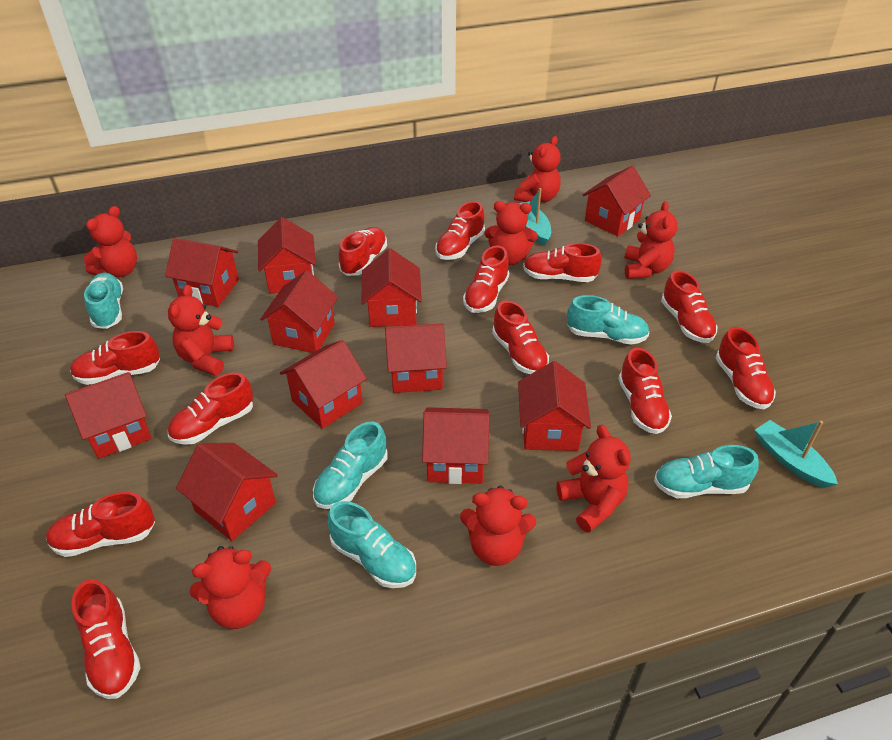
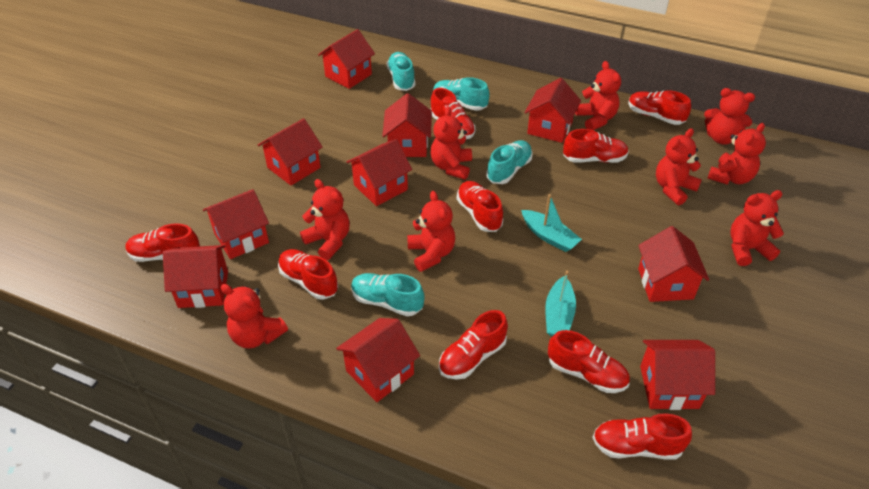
red house: 11 -> 10
red shoe: 12 -> 9
red teddy bear: 8 -> 9
turquoise shoe: 5 -> 4

